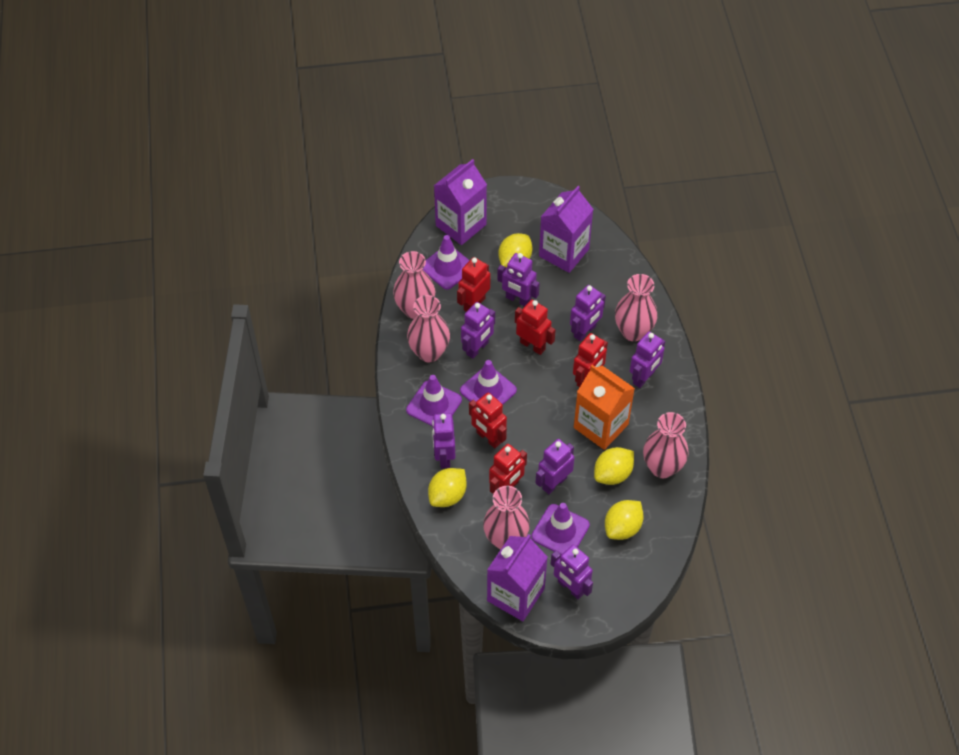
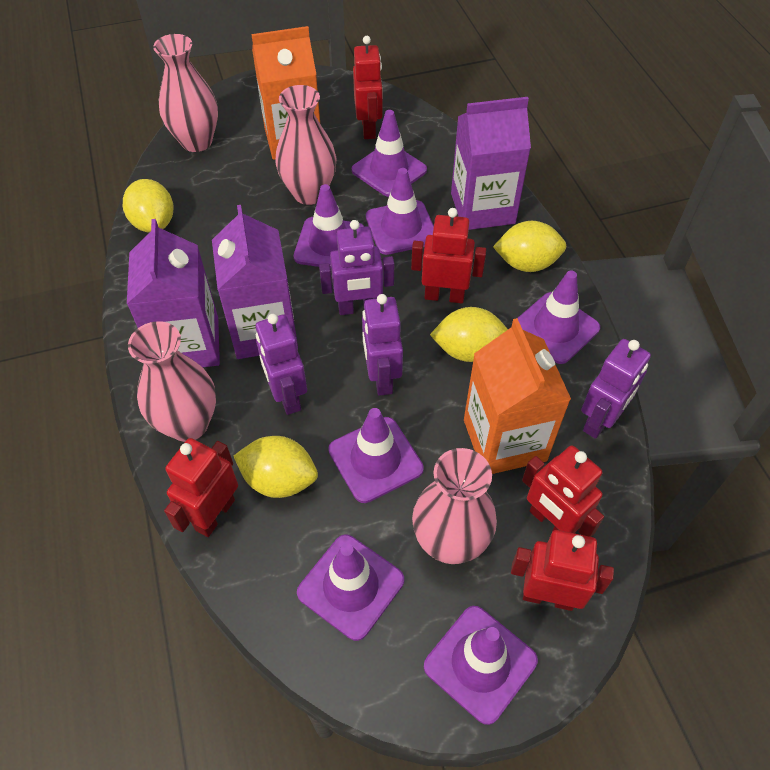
orange carton: 1 -> 2
pink vase: 5 -> 4
purple robot: 7 -> 4
purple traffic cone: 4 -> 7

